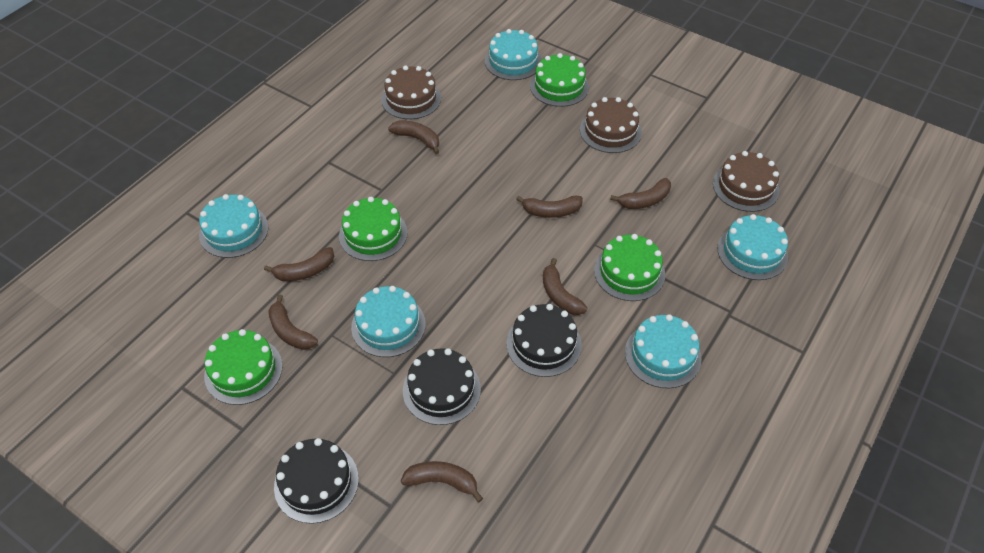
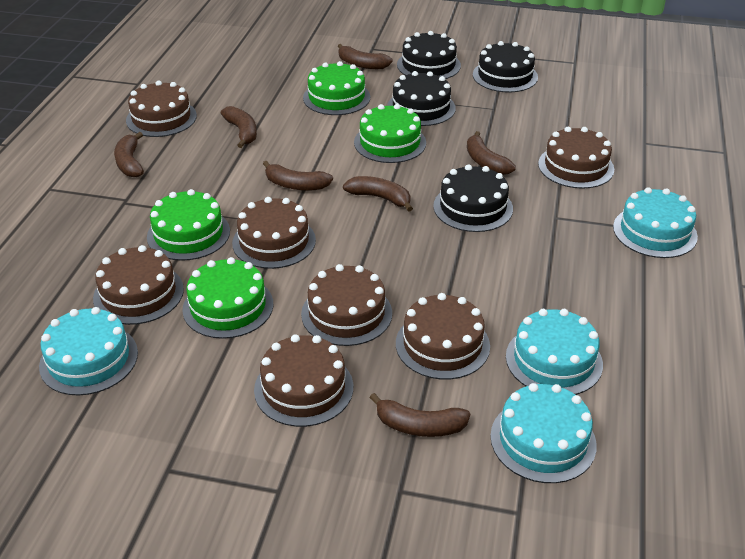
black cake: 3 -> 4
brown cake: 3 -> 7
turquoise cake: 5 -> 4

